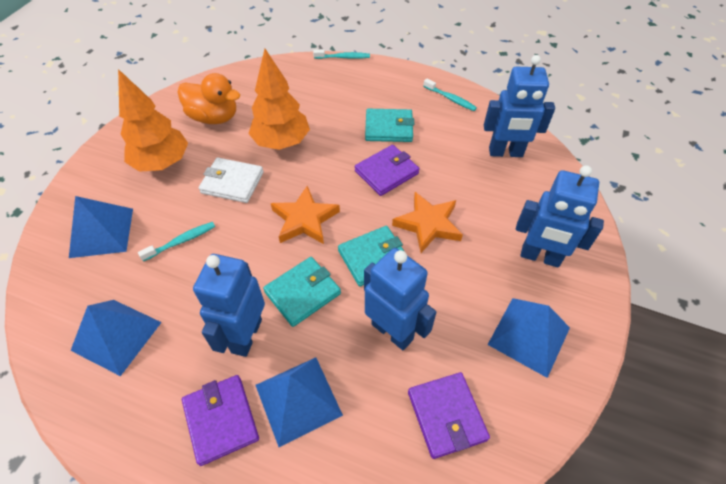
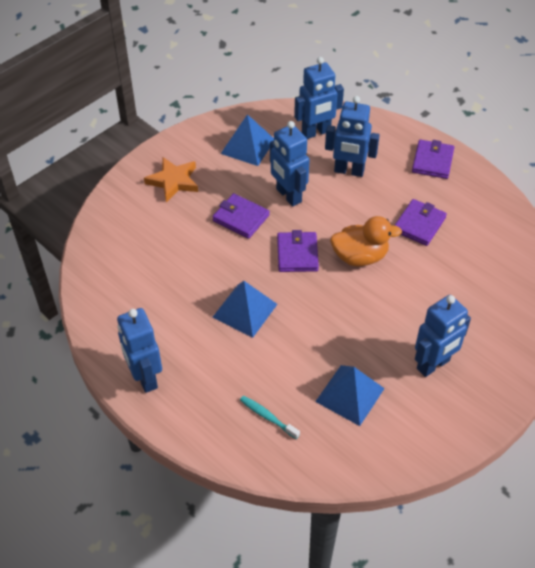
blue pyramid: 4 -> 3
blue robot: 4 -> 5
orange star: 2 -> 1
orange tree: 2 -> 0
purple wallet: 3 -> 4
turquoise toothbrush: 3 -> 1
turquoise wallet: 3 -> 0
white wallet: 1 -> 0

